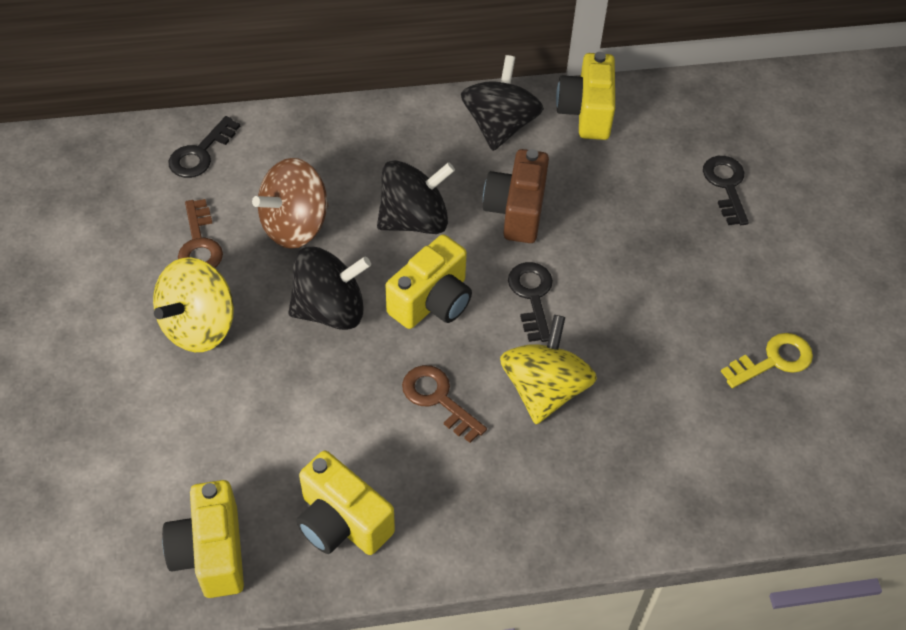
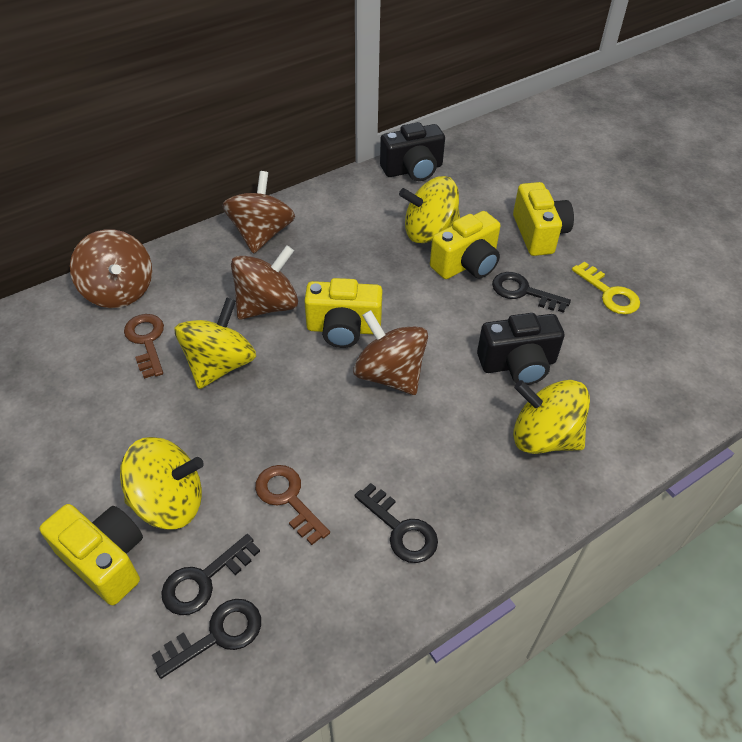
black camera: 0 -> 2
black key: 3 -> 4
black spinning top: 3 -> 0
brown camera: 1 -> 0
brown spinning top: 1 -> 4
yellow spinning top: 2 -> 4

